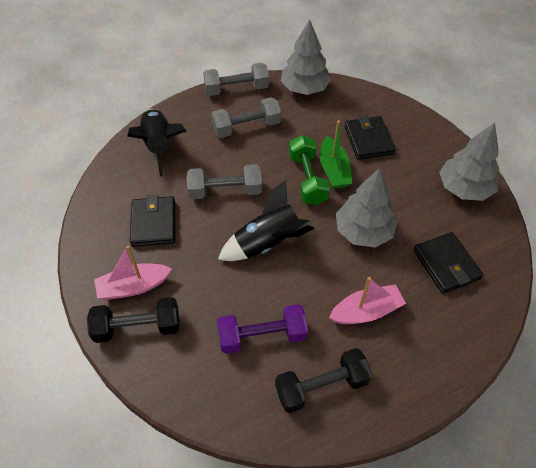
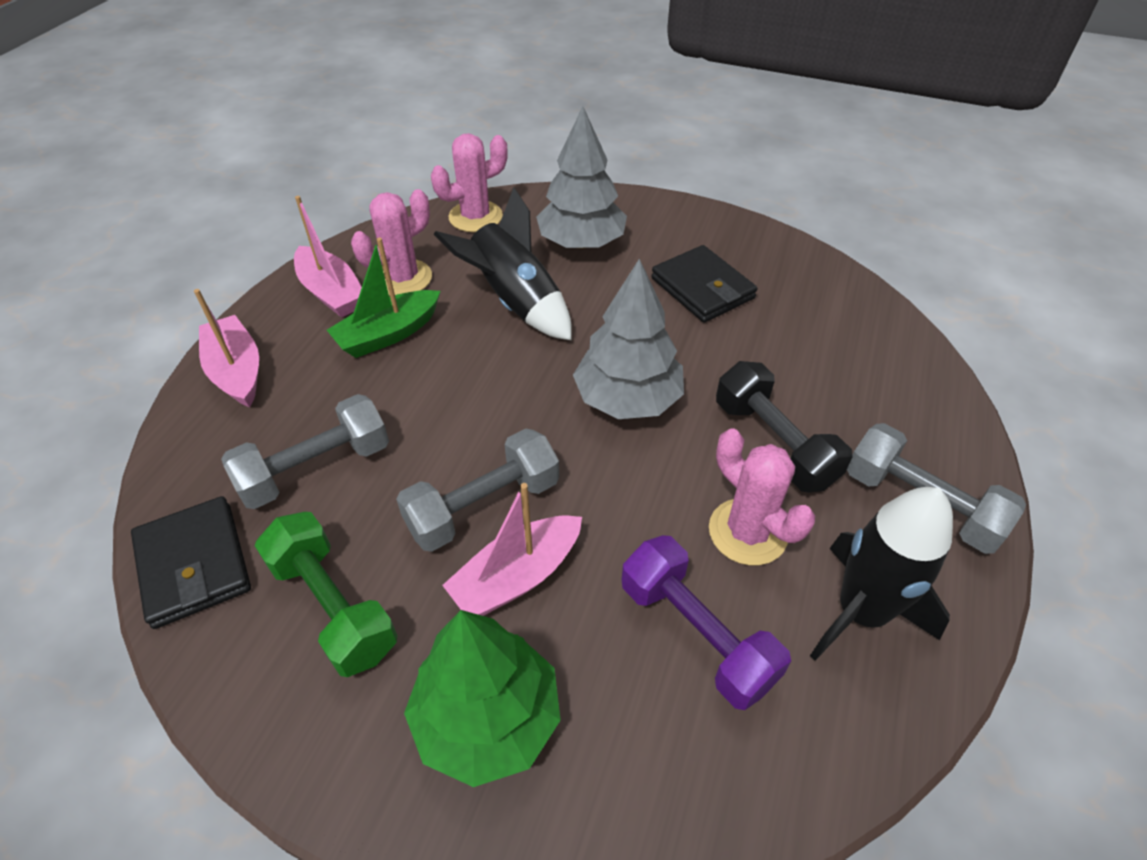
black dumbbell: 2 -> 1
black wallet: 3 -> 2
green tree: 0 -> 1
grey tree: 3 -> 2
pink boat: 2 -> 3
pink cactus: 0 -> 3

